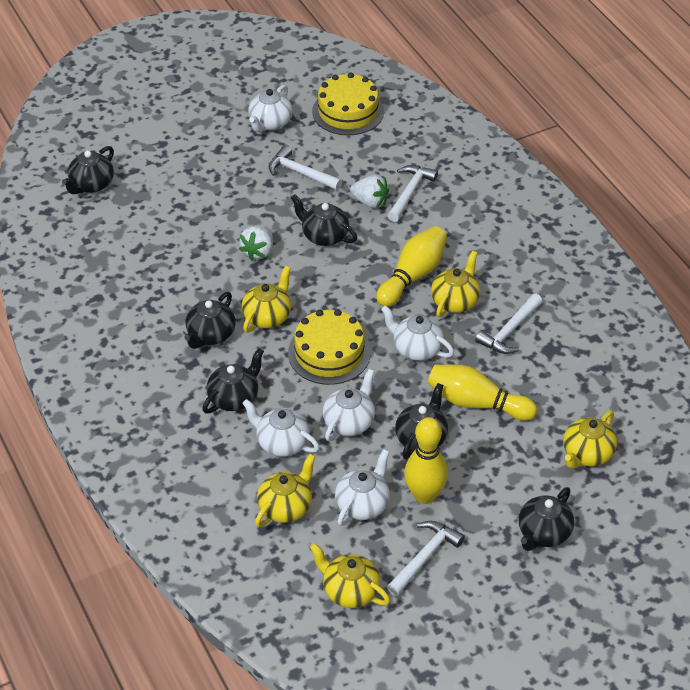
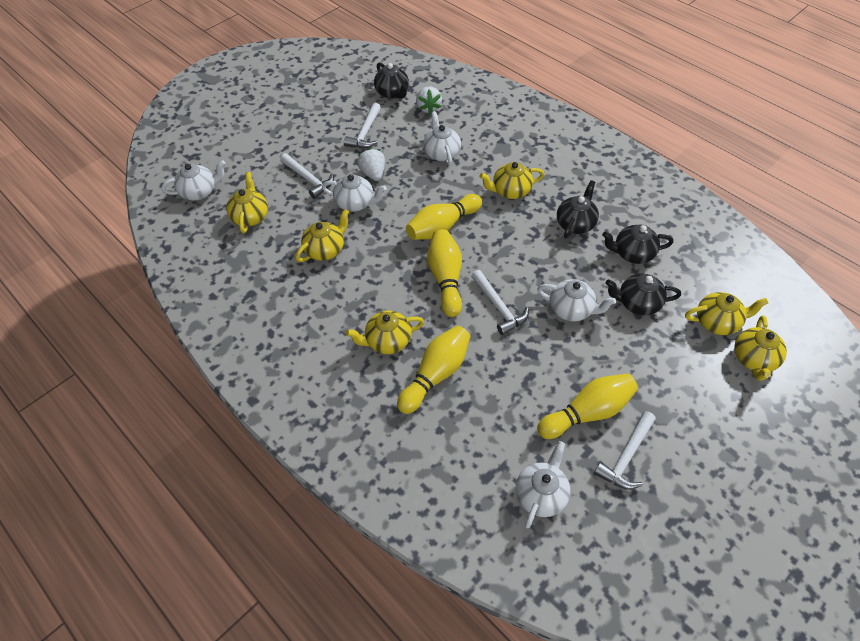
black teapot: 6 -> 4
yellow bowling pin: 3 -> 4
yellow cake: 2 -> 0
yellow teapot: 5 -> 6

